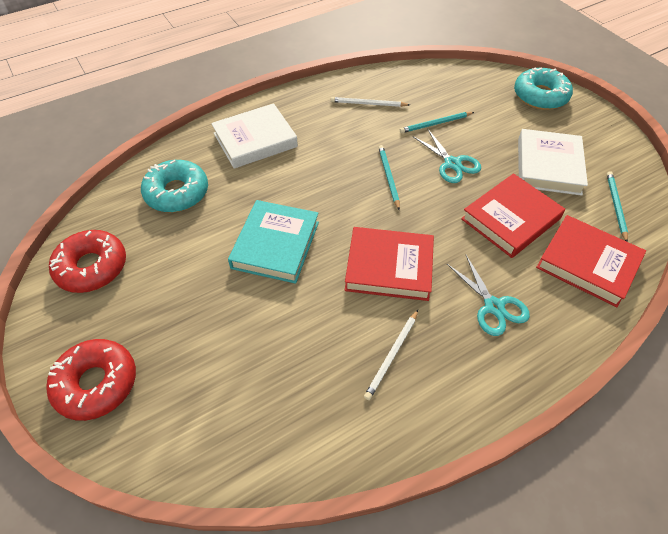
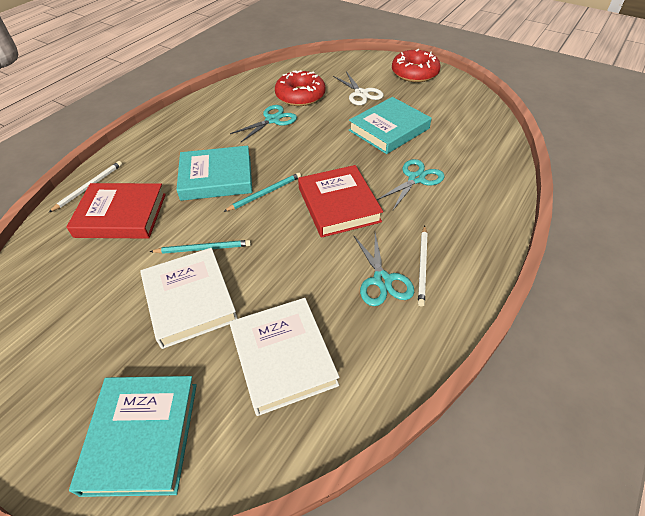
red book: 3 -> 2
turquoise book: 1 -> 3
turquoise donut: 2 -> 0
turquoise pencil: 3 -> 2
turquoise scissors: 2 -> 3
white scissors: 0 -> 1

